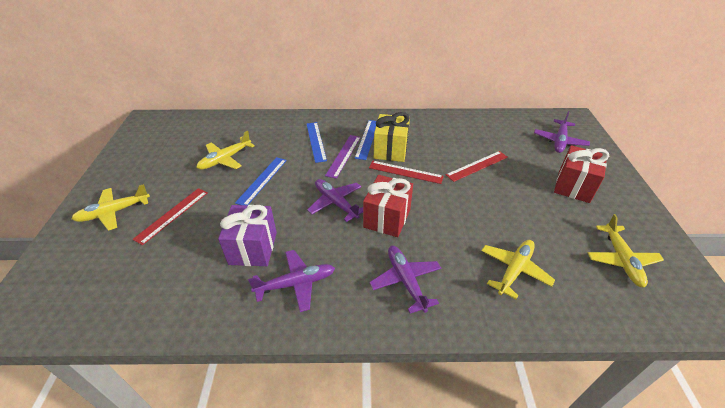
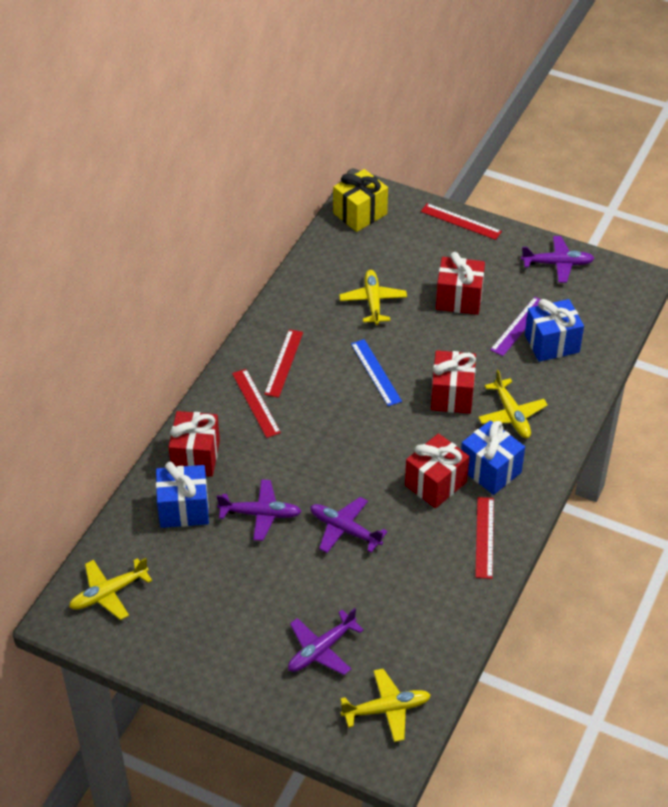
blue gift: 0 -> 3
blue ruler: 3 -> 1
purple gift: 1 -> 0
red gift: 2 -> 4
red ruler: 3 -> 4

